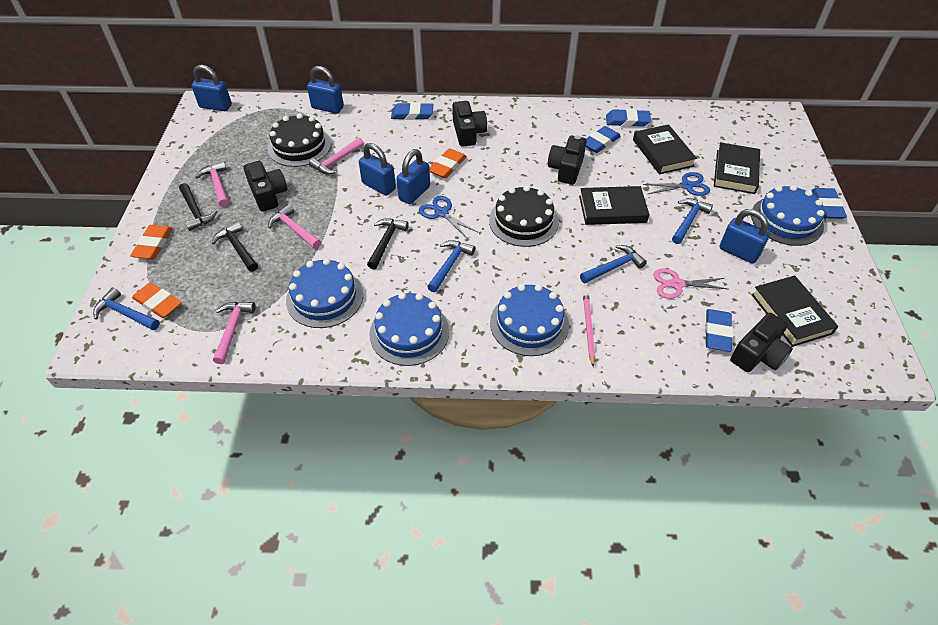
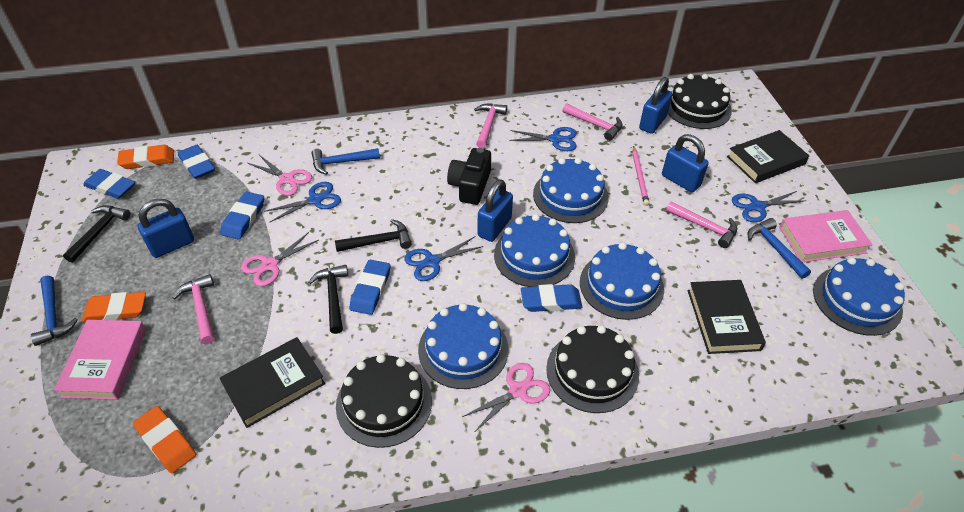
black book: 4 -> 3
black cake: 2 -> 3
black camera: 4 -> 1
blue cake: 4 -> 5
blue hammer: 4 -> 3
blue padlock: 5 -> 4
blue scissors: 2 -> 4
pink book: 0 -> 2
pink scissors: 1 -> 3

